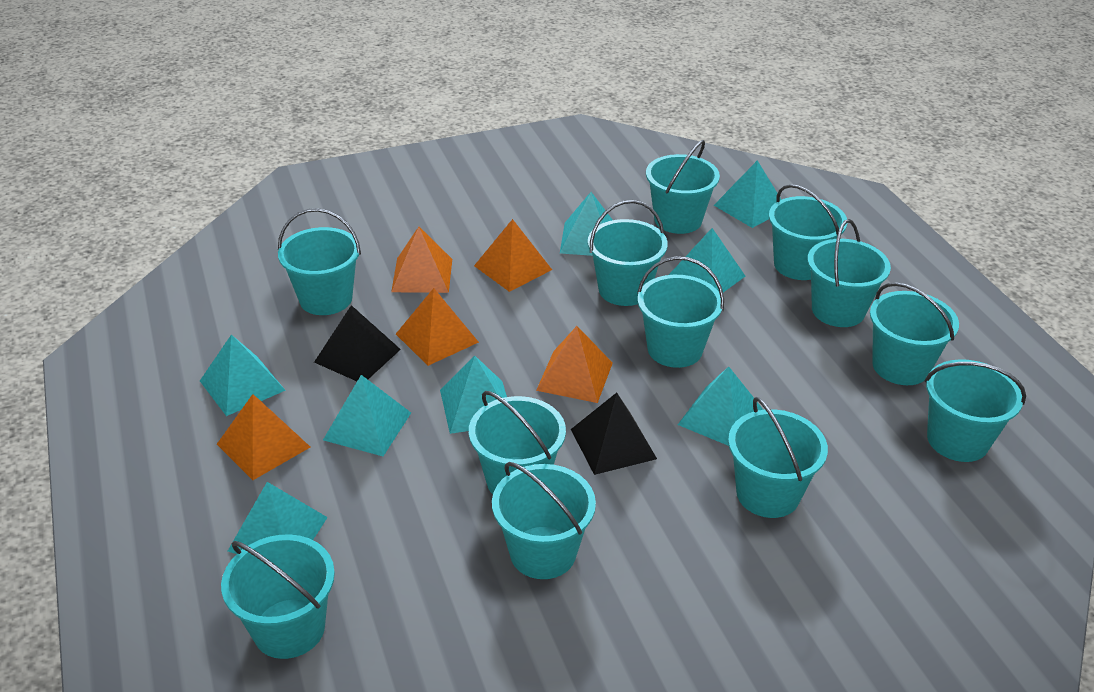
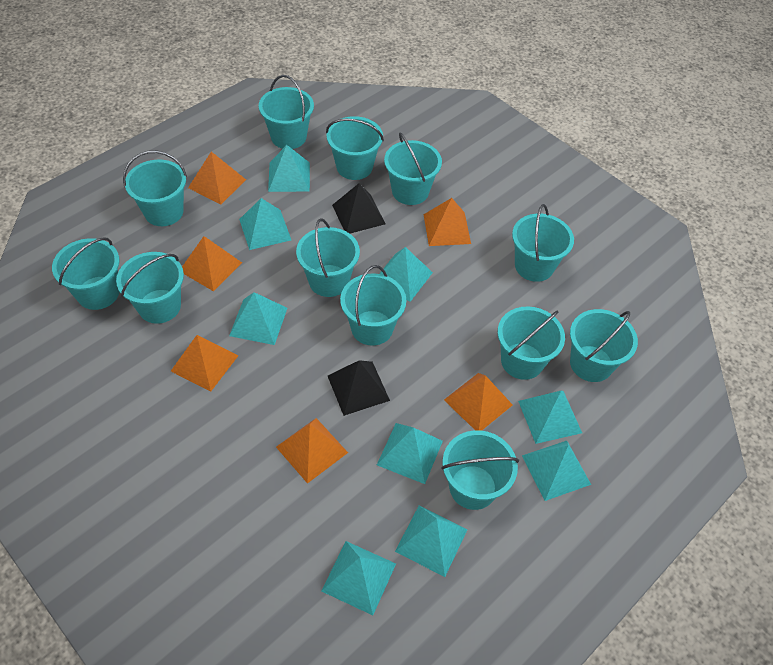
orange pyramid: 5 -> 6
turquoise pyramid: 8 -> 9

